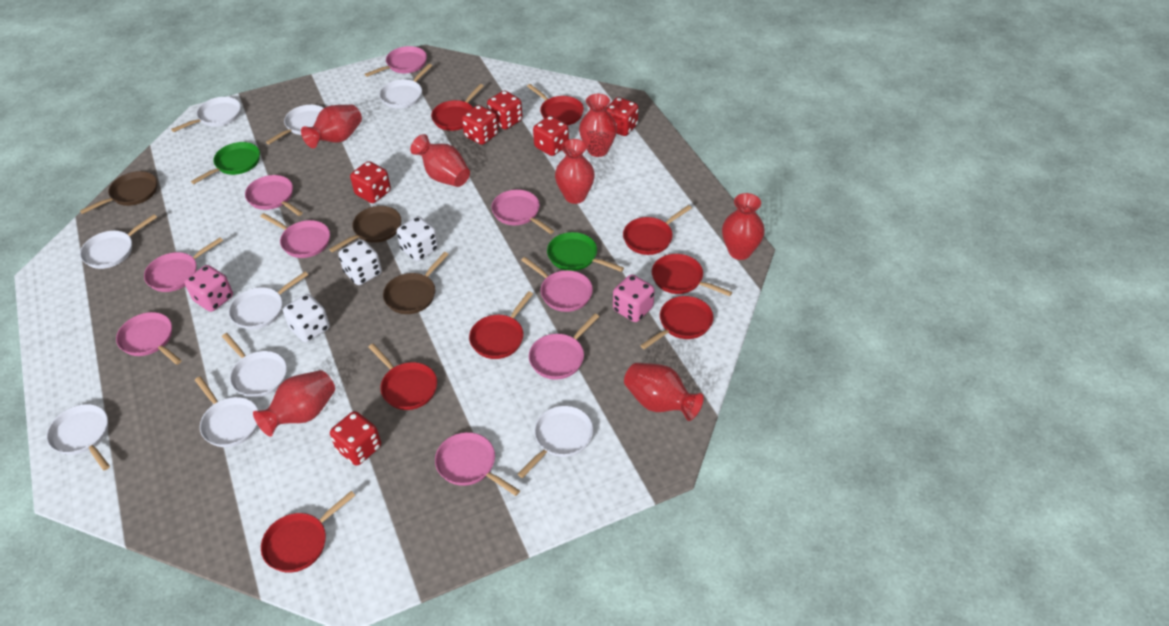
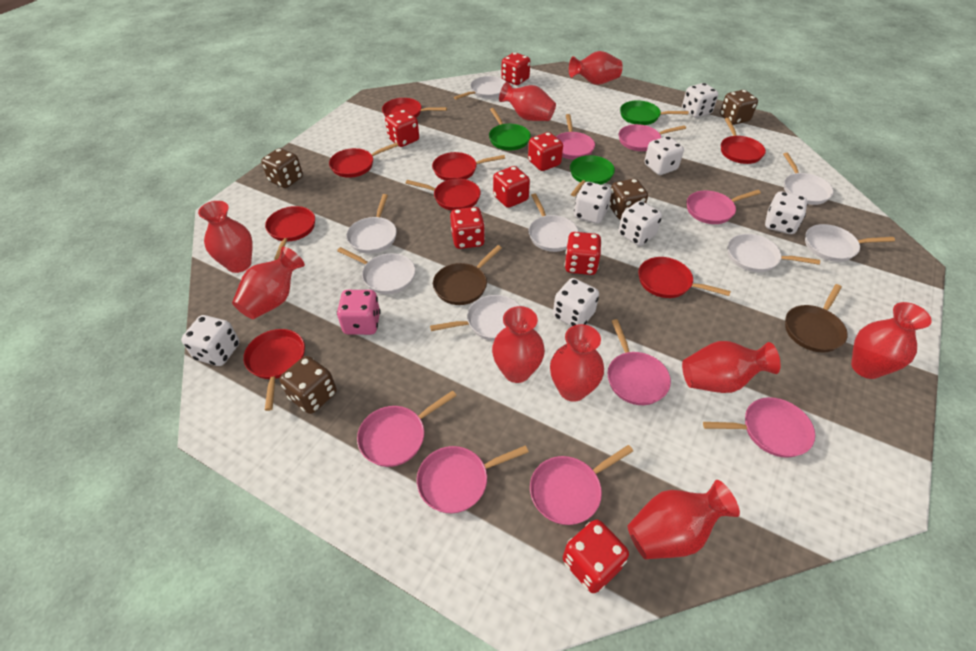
brown dice: 0 -> 4
brown pan: 3 -> 2
green pan: 2 -> 3
pink dice: 2 -> 1
pink pan: 9 -> 8
red dice: 6 -> 7
red vase: 7 -> 9
white dice: 3 -> 7
white pan: 9 -> 8

